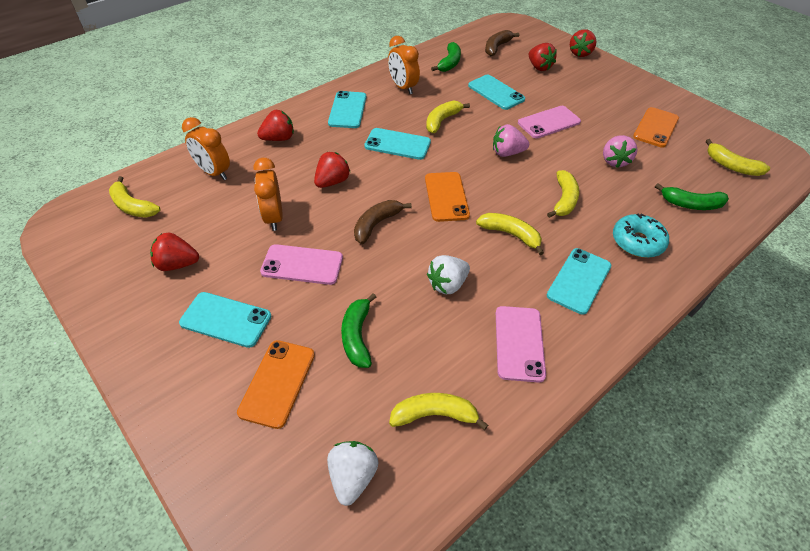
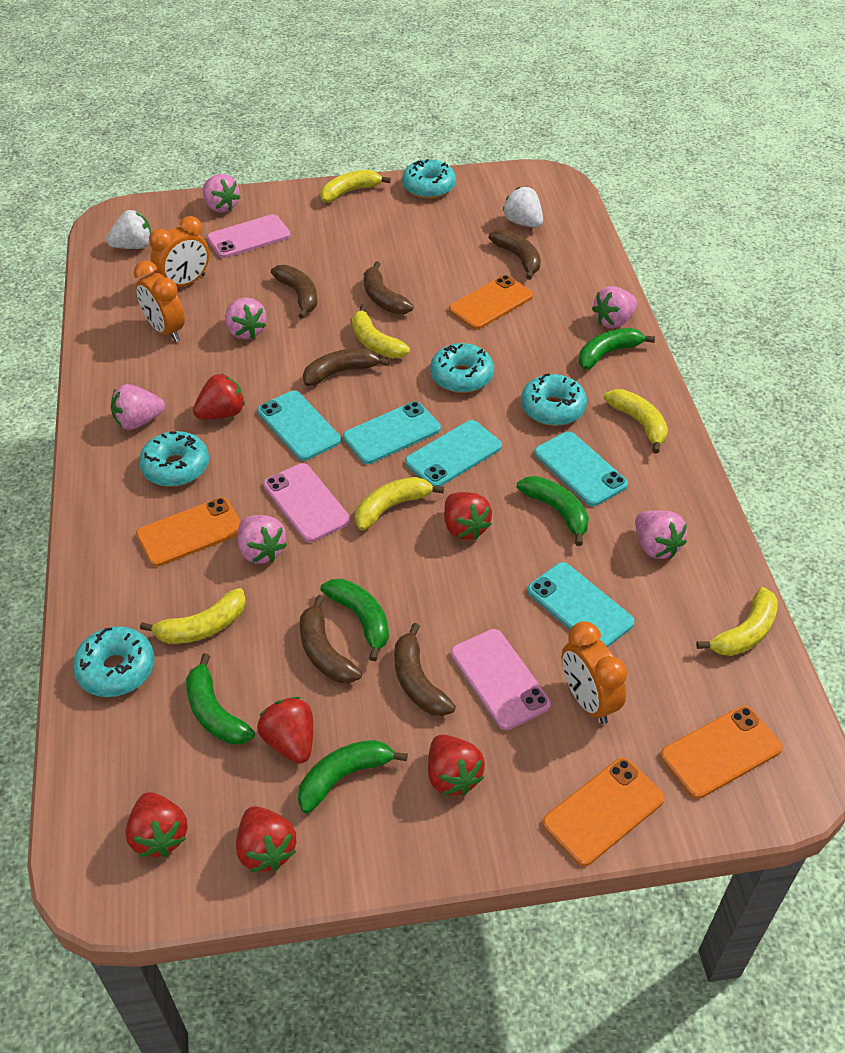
brown banana: 2 -> 6
green banana: 3 -> 5
orange phone: 3 -> 4
pink strawberry: 2 -> 6
red strawberry: 5 -> 6
turquoise donut: 1 -> 5

